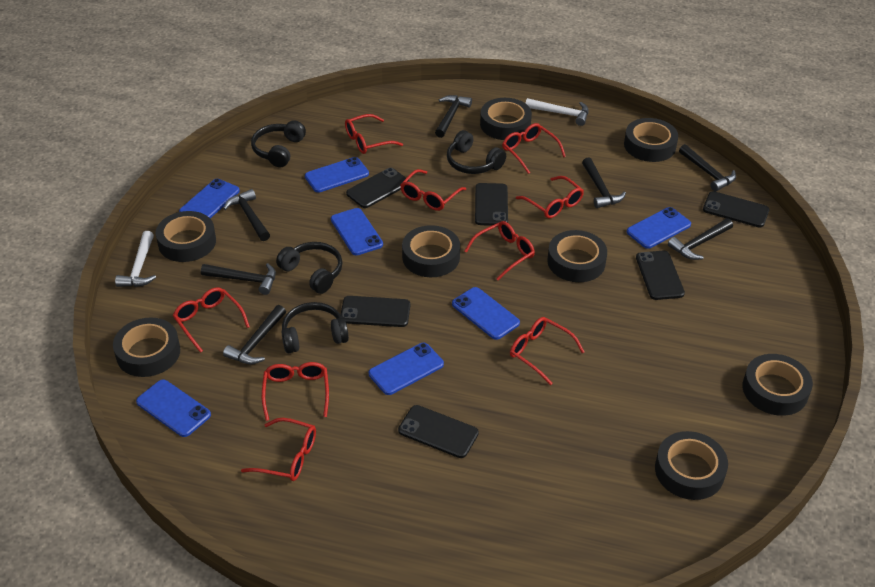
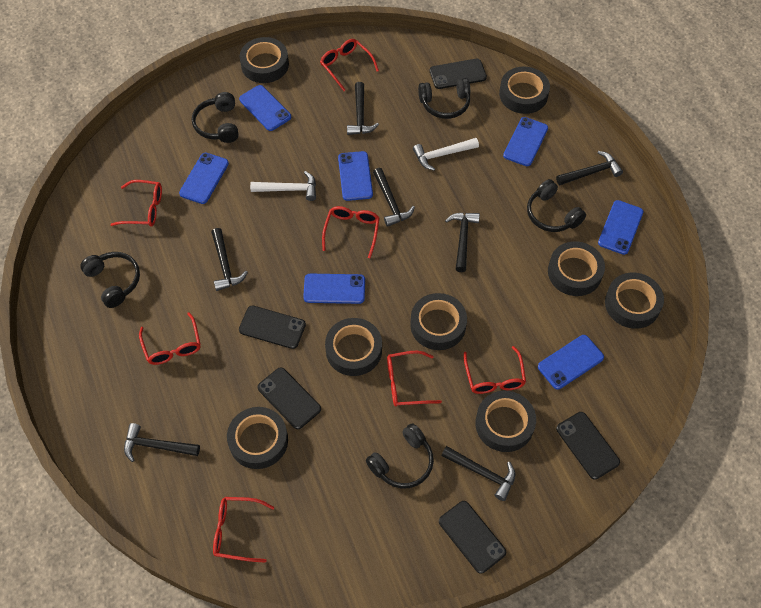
black headphones: 4 -> 5
black phone: 6 -> 5
red glasses: 9 -> 7

